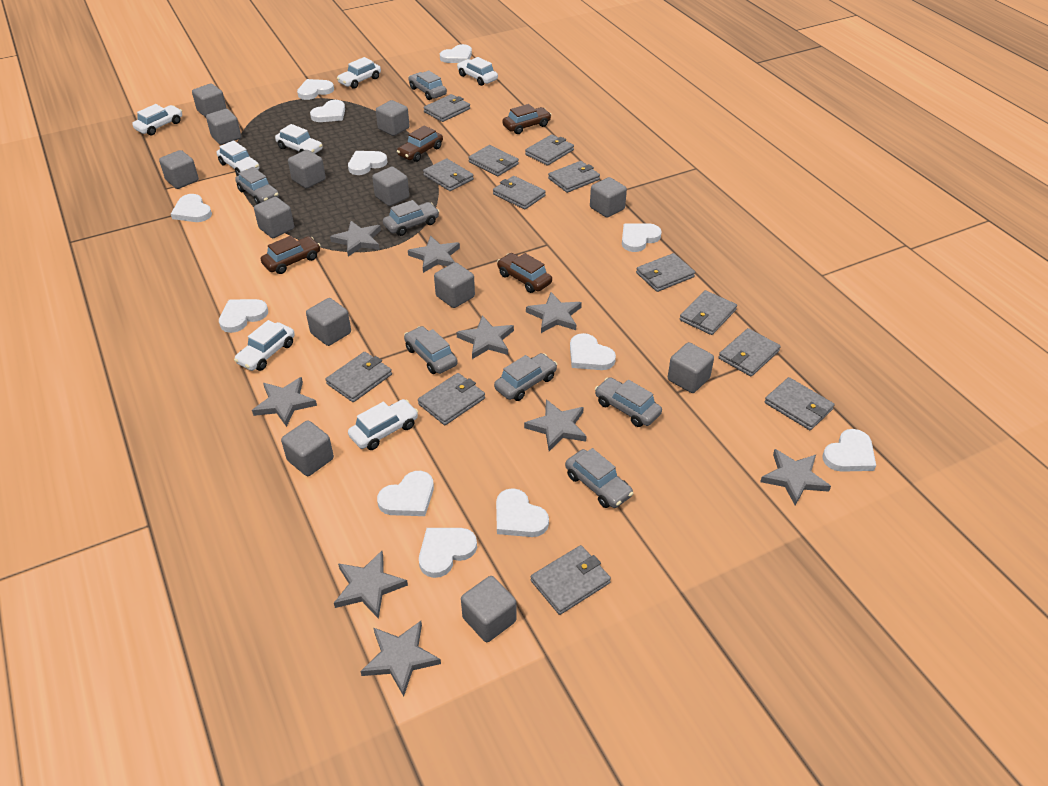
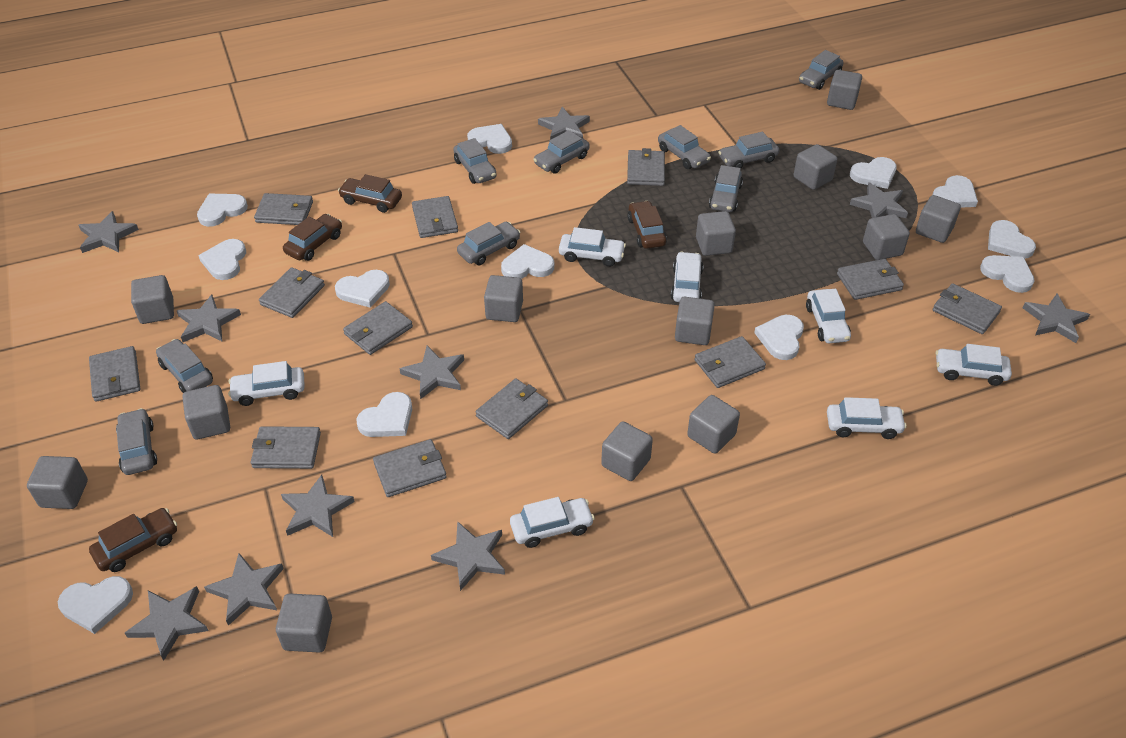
grey car: 7 -> 9
grey star: 9 -> 10
grey wallet: 13 -> 12

